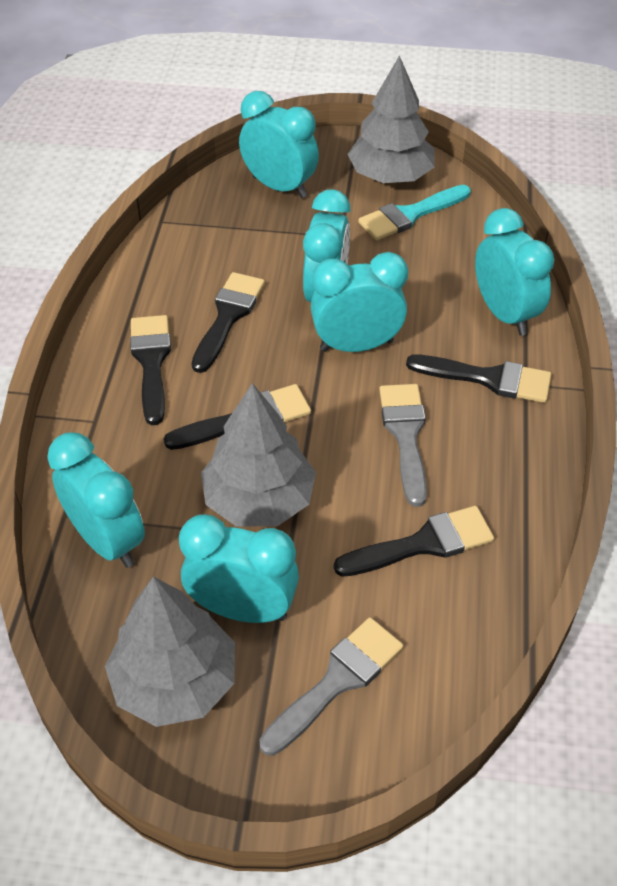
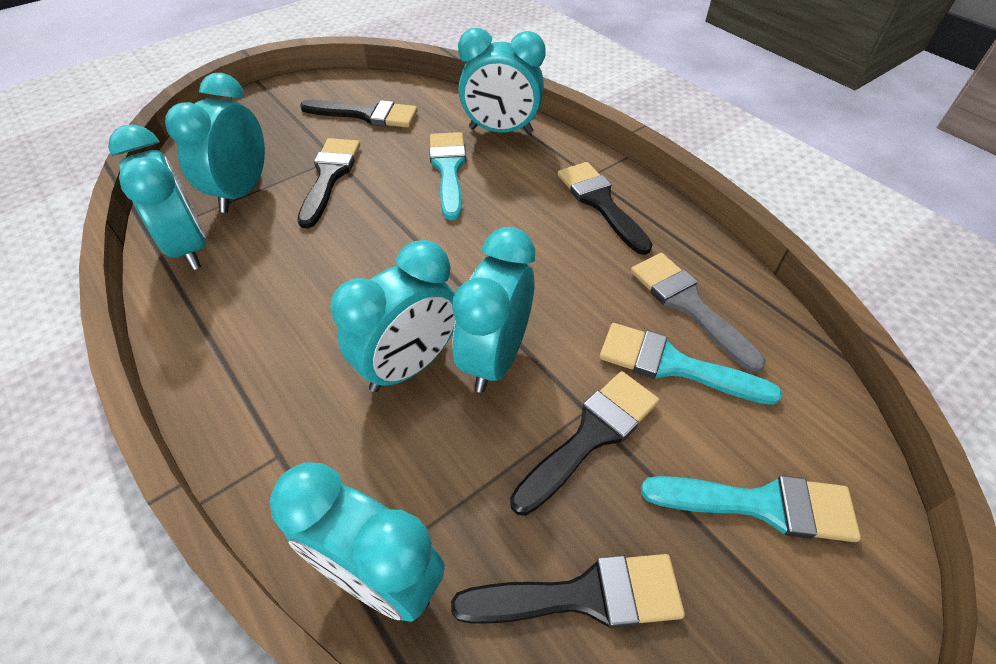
grey brush: 2 -> 1
grey tree: 3 -> 0
turquoise brush: 1 -> 3

